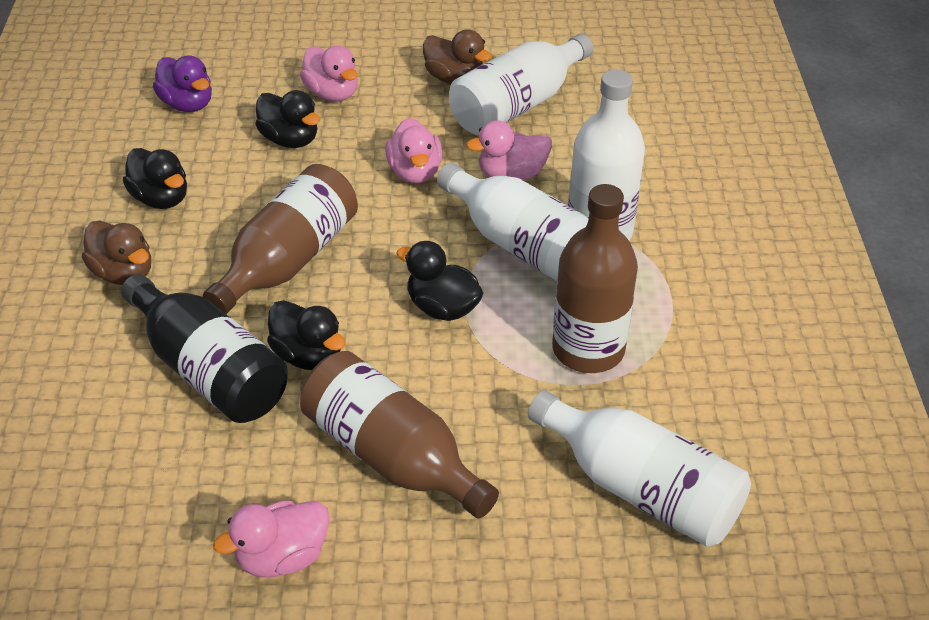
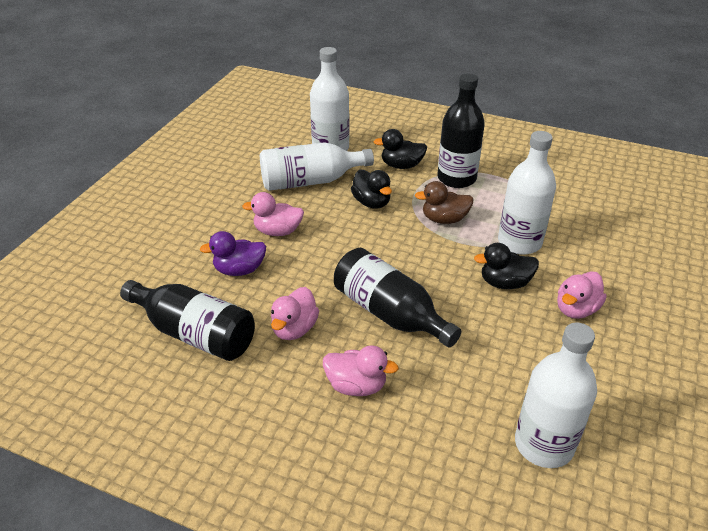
black bottle: 1 -> 3
black duck: 4 -> 3
brown bottle: 3 -> 0
brown duck: 2 -> 1

